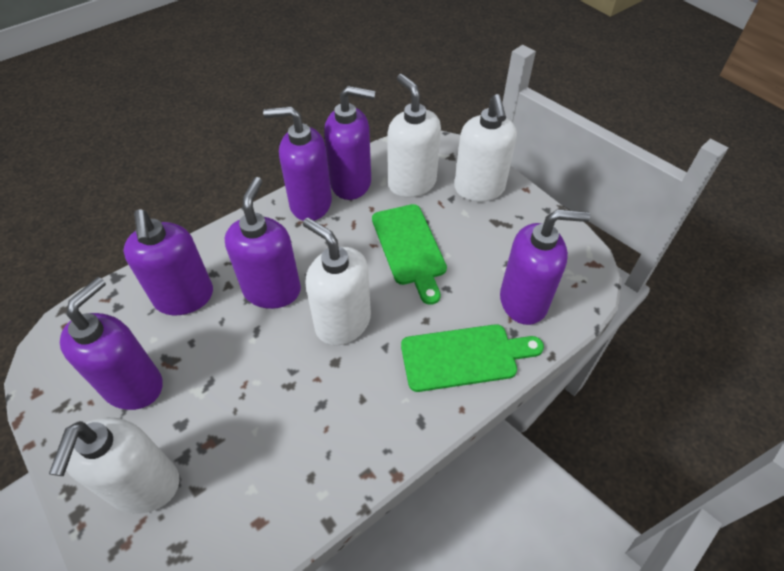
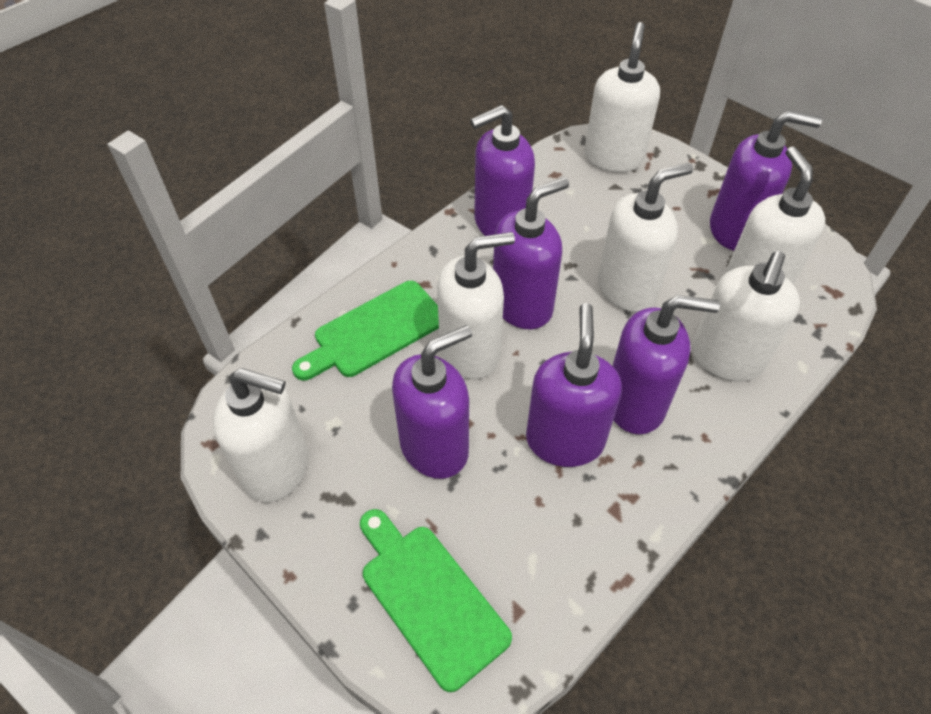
white soap dispenser: 4 -> 6

